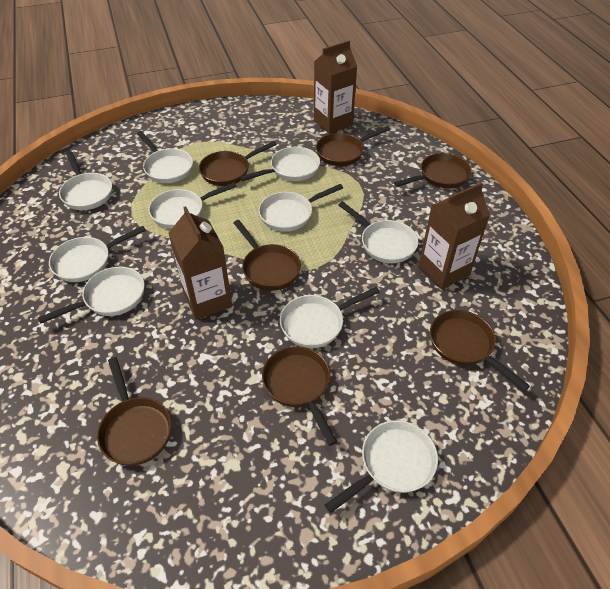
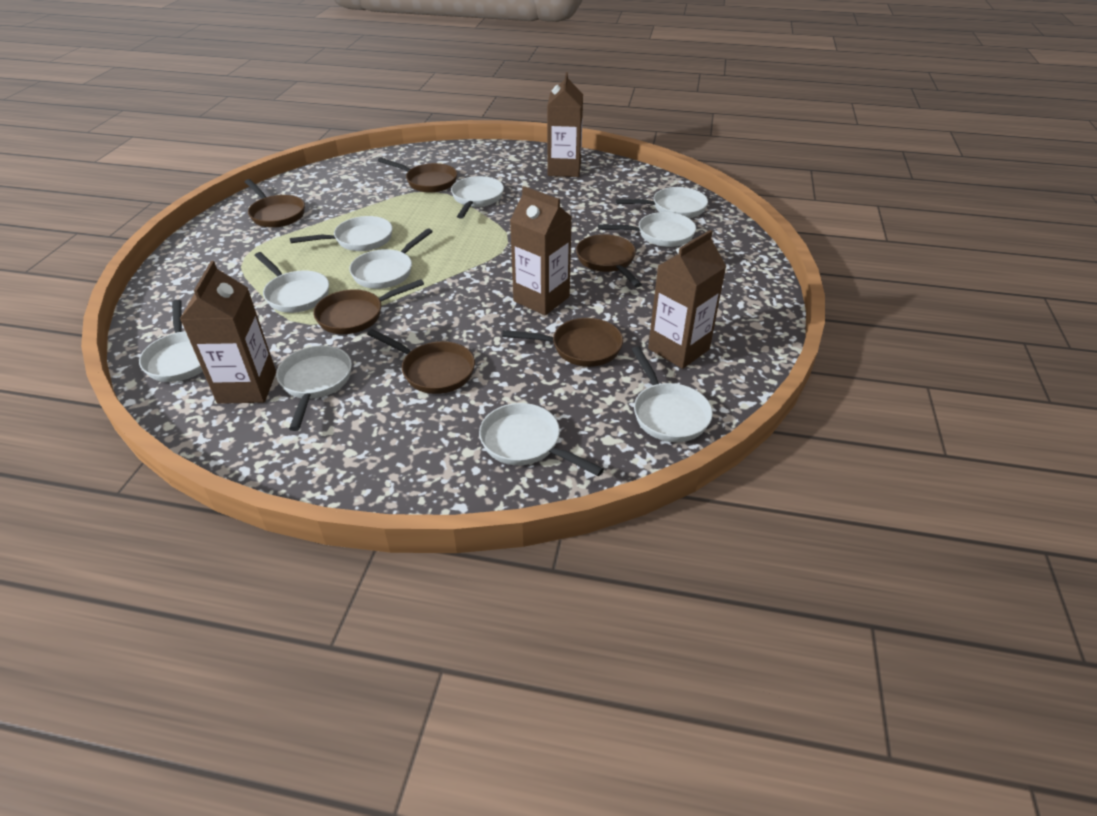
brown carton: 3 -> 4
brown pan: 7 -> 6

